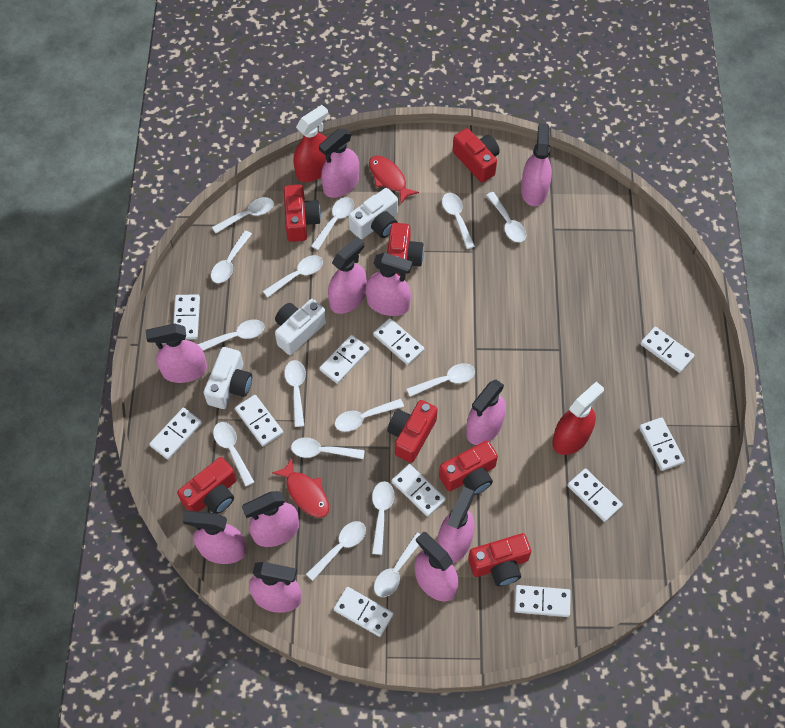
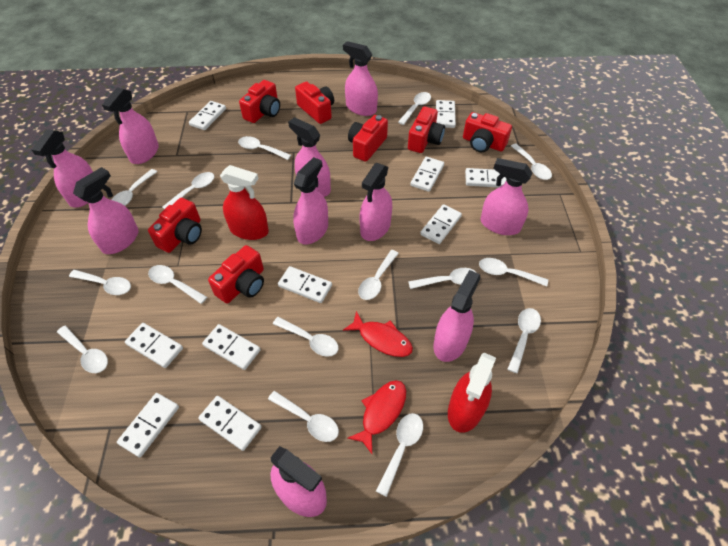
pink spray bottle: 11 -> 10
white camera: 3 -> 0
white domino: 11 -> 10

